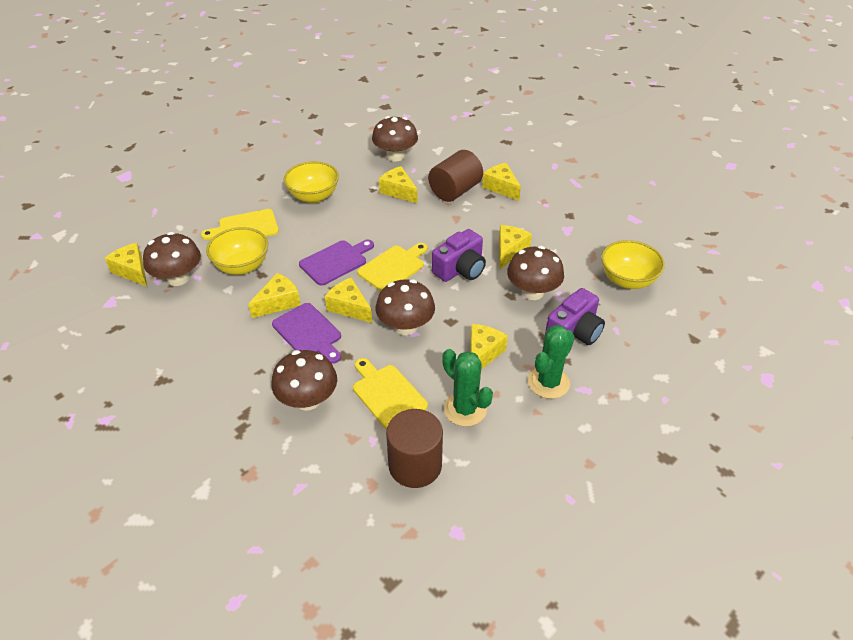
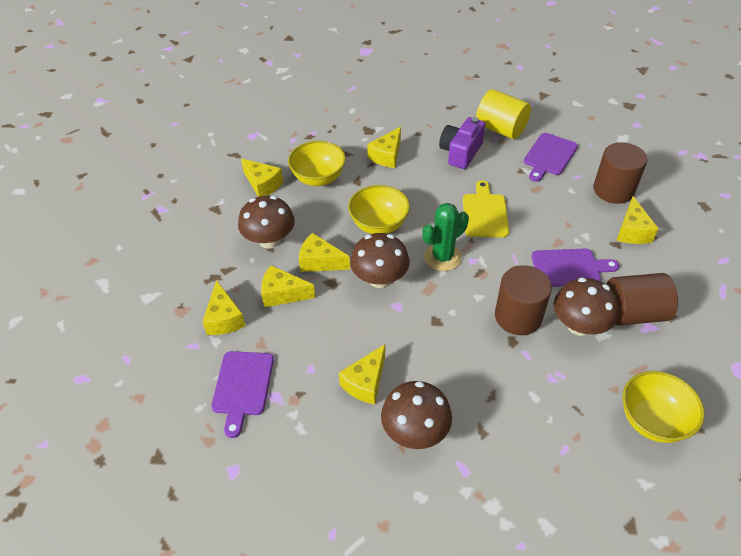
brown cylinder: 2 -> 3
brown mushroom: 5 -> 4
green cactus: 2 -> 1
purple camera: 2 -> 1
purple cutting board: 2 -> 3
yellow cutting board: 3 -> 1
yellow cylinder: 0 -> 1

